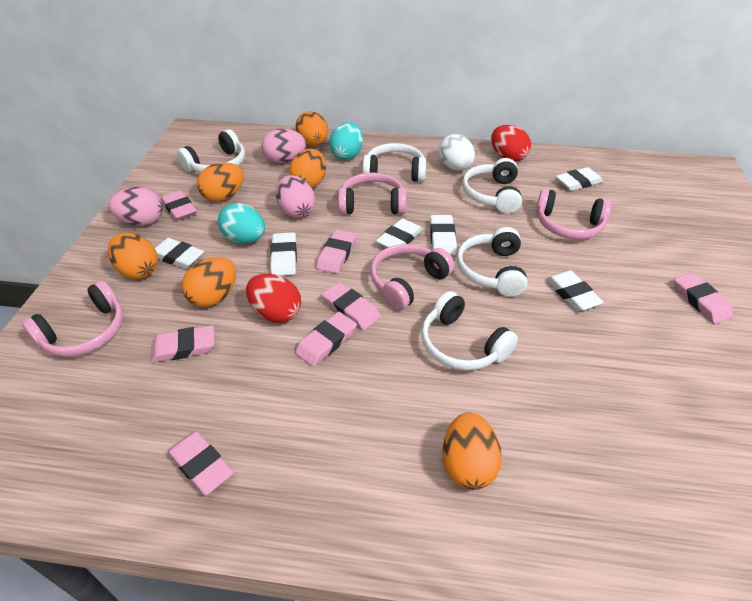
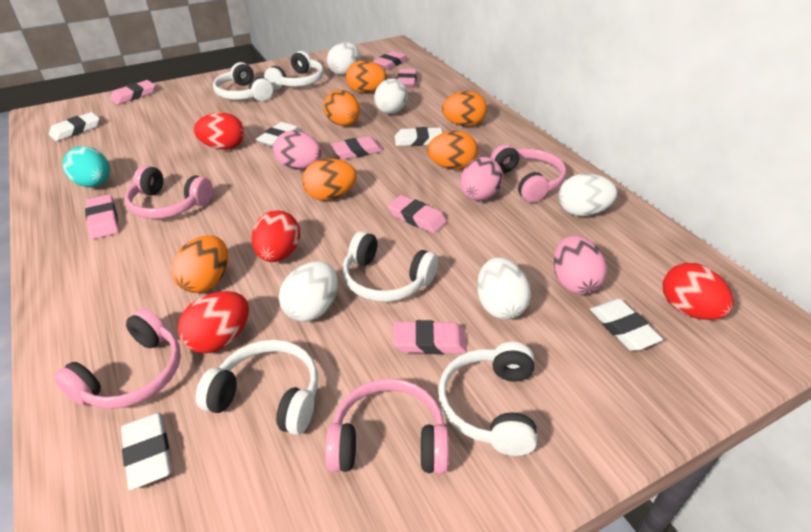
red egg: 2 -> 4
turquoise egg: 2 -> 1
white egg: 1 -> 5
white eraser: 6 -> 5

